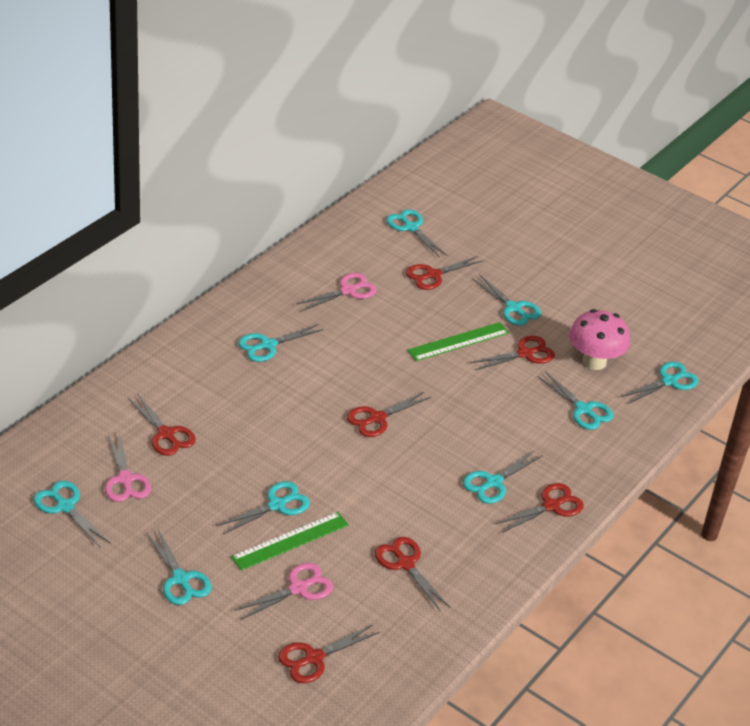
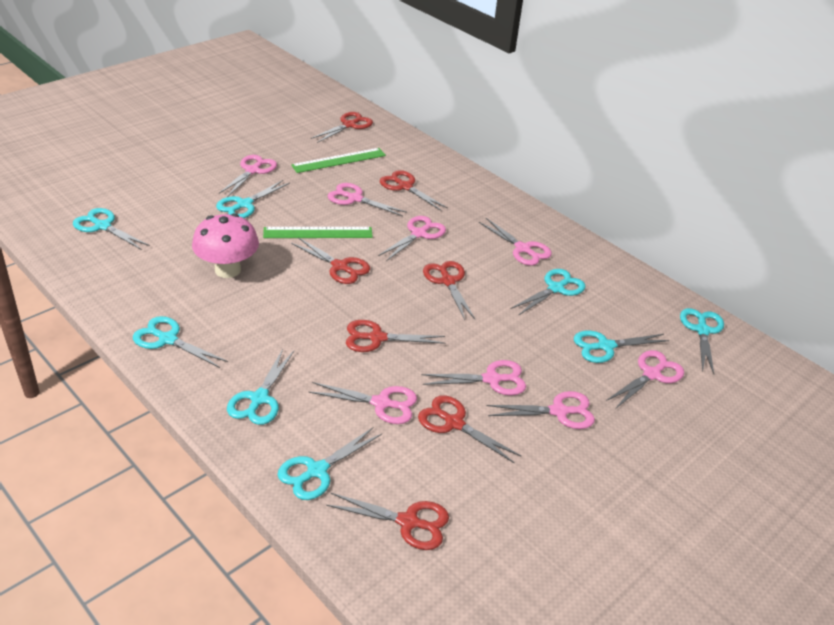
pink scissors: 3 -> 8
turquoise scissors: 9 -> 8

